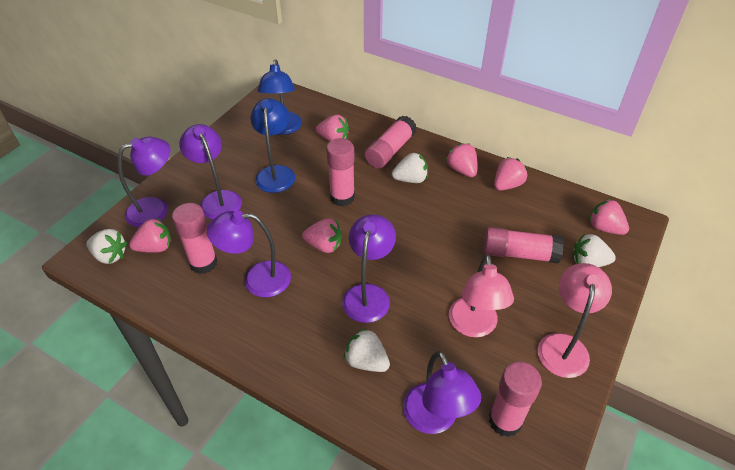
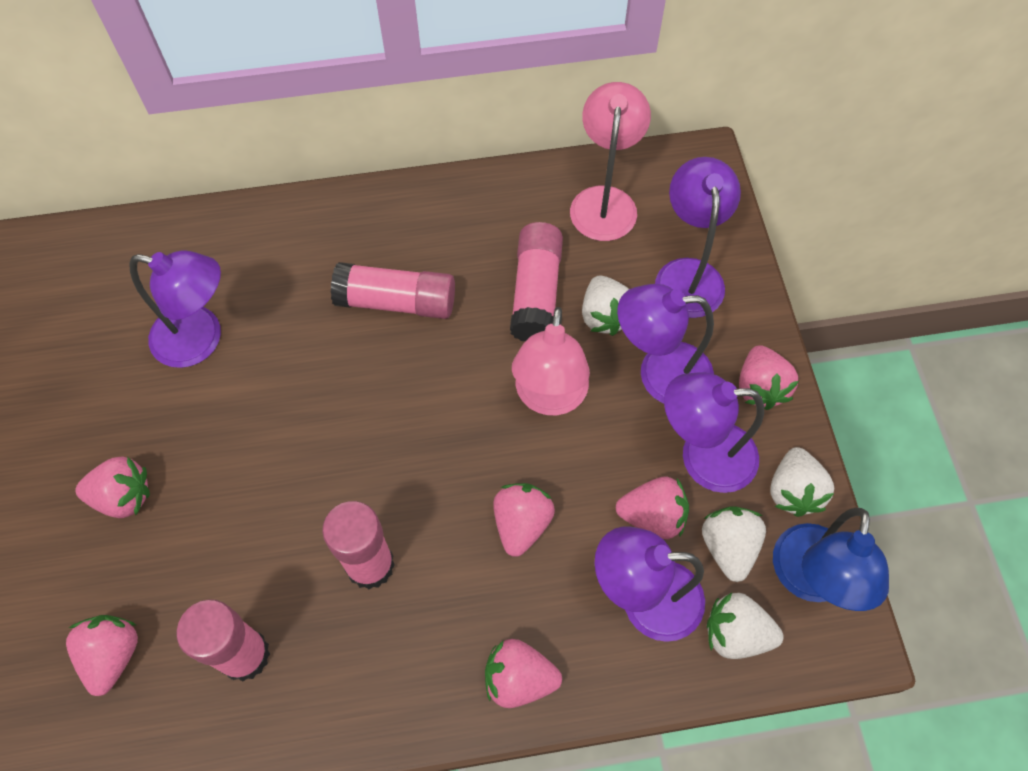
blue lamp: 2 -> 1
pink glue stick: 5 -> 4

